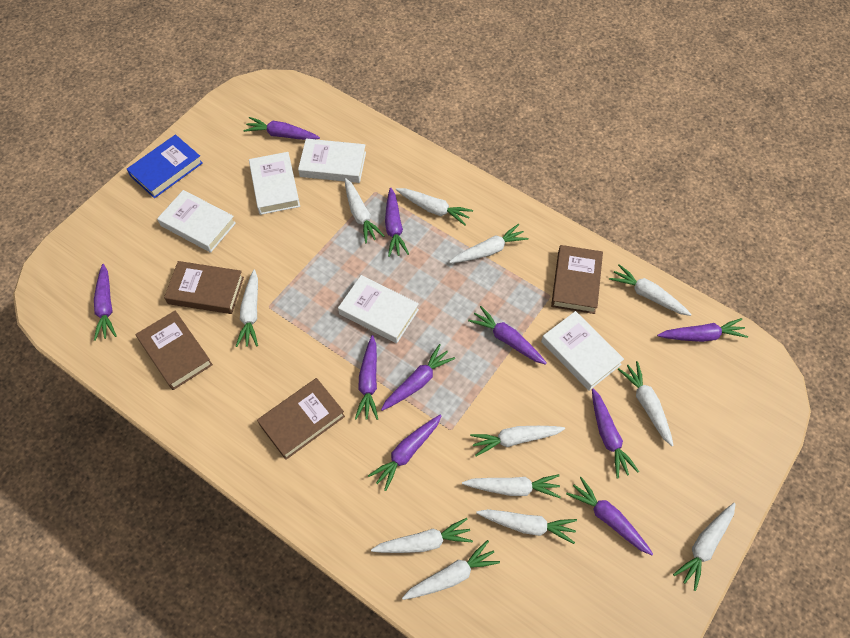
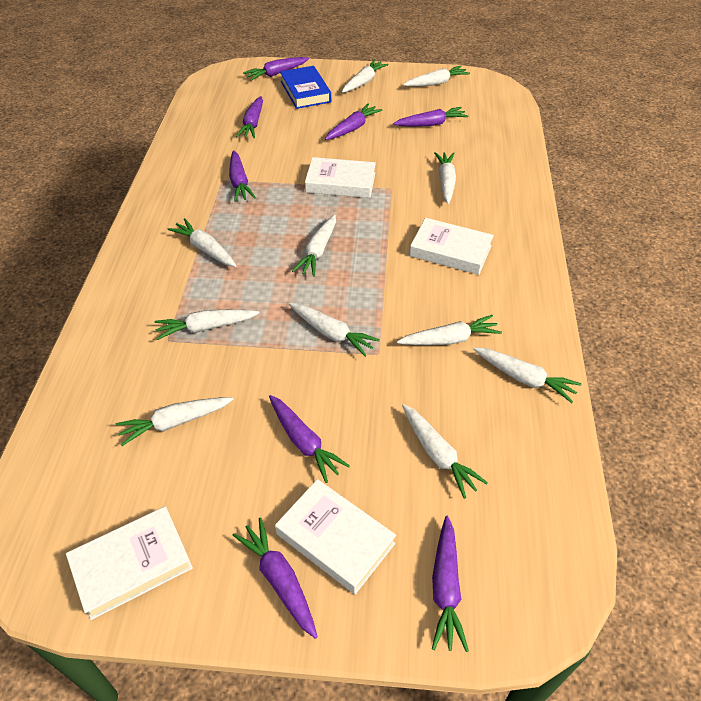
brown book: 4 -> 0
purple carrot: 10 -> 8
white book: 5 -> 4
white carrot: 12 -> 11

